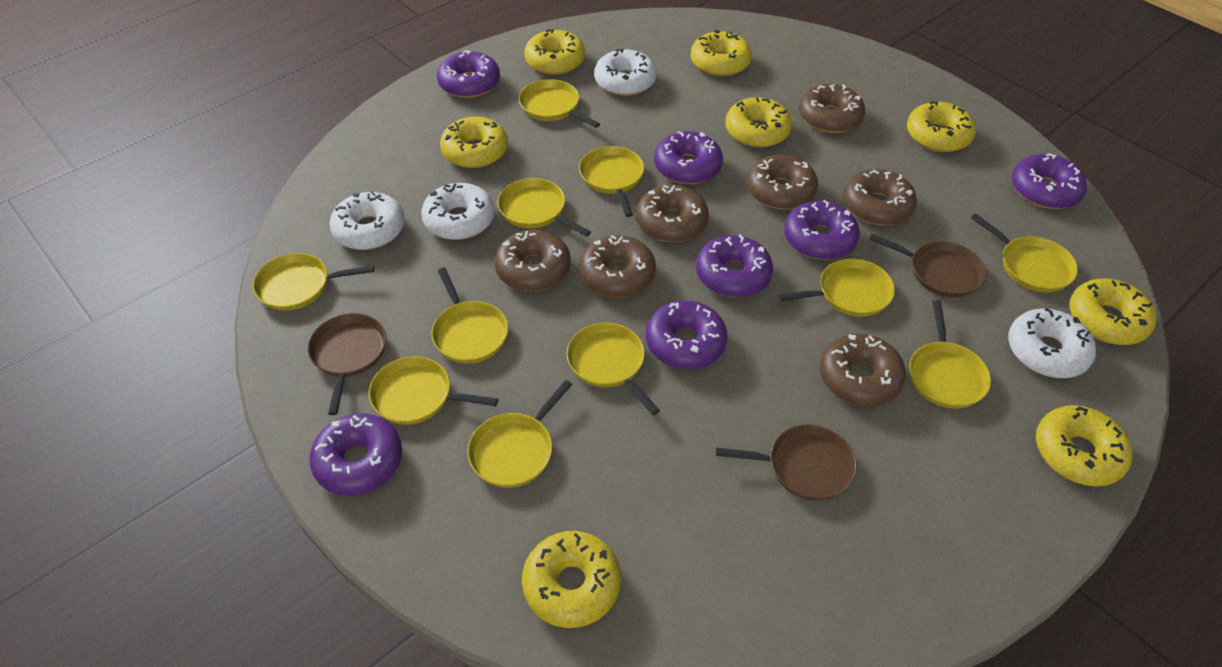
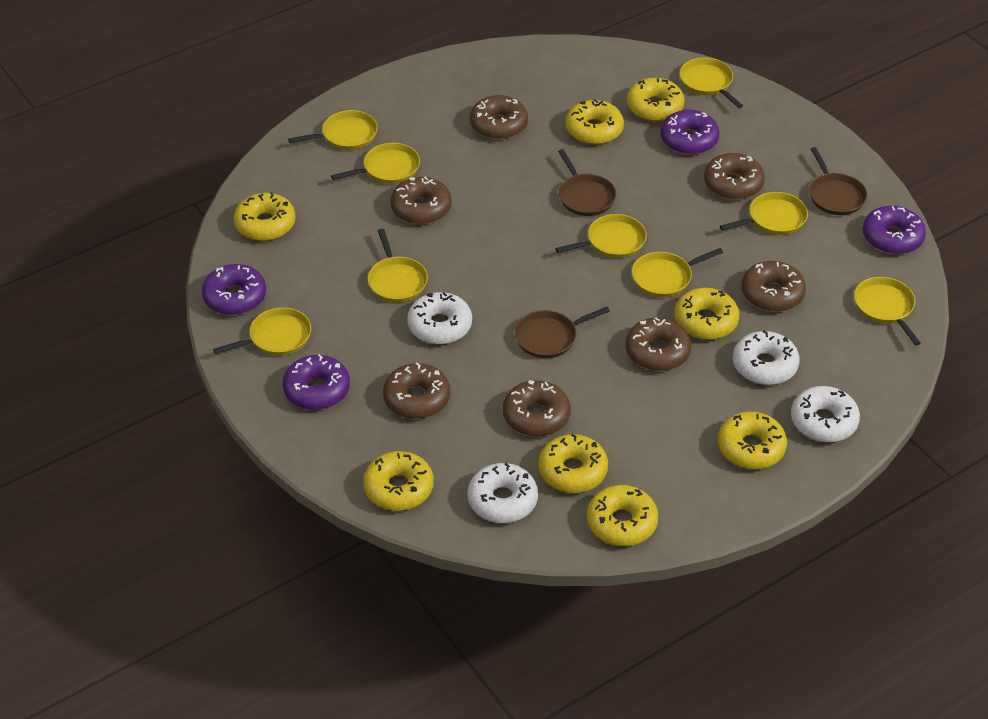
purple donut: 7 -> 4
yellow pan: 11 -> 9

